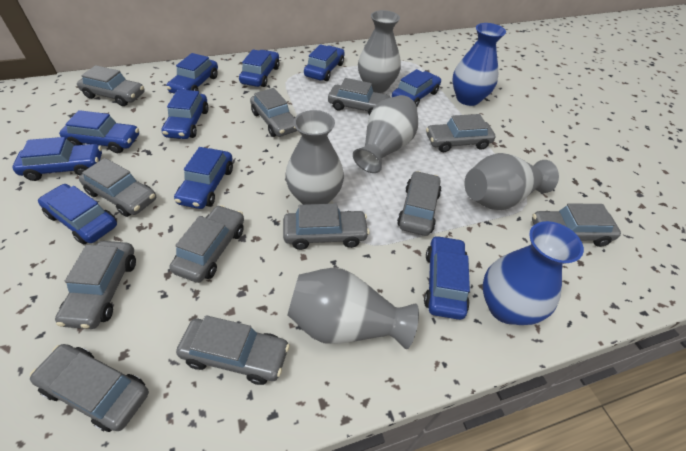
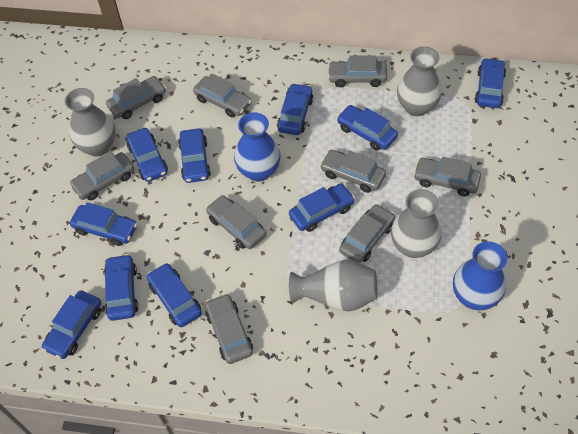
grey car: 12 -> 9
grey vase: 5 -> 4

